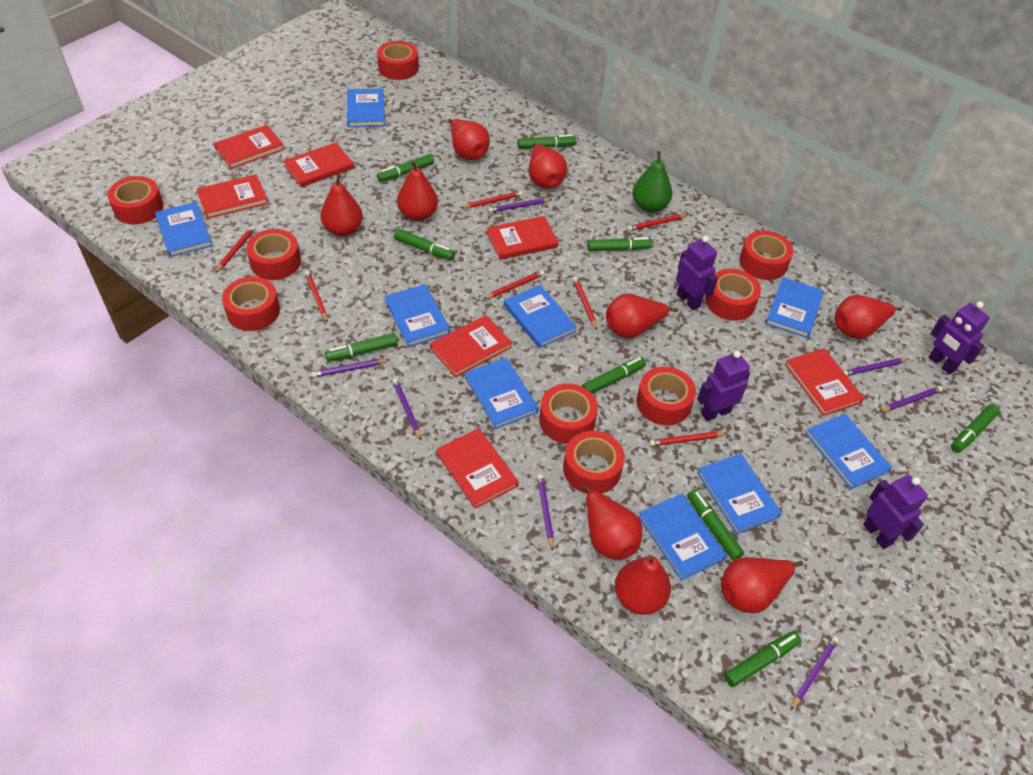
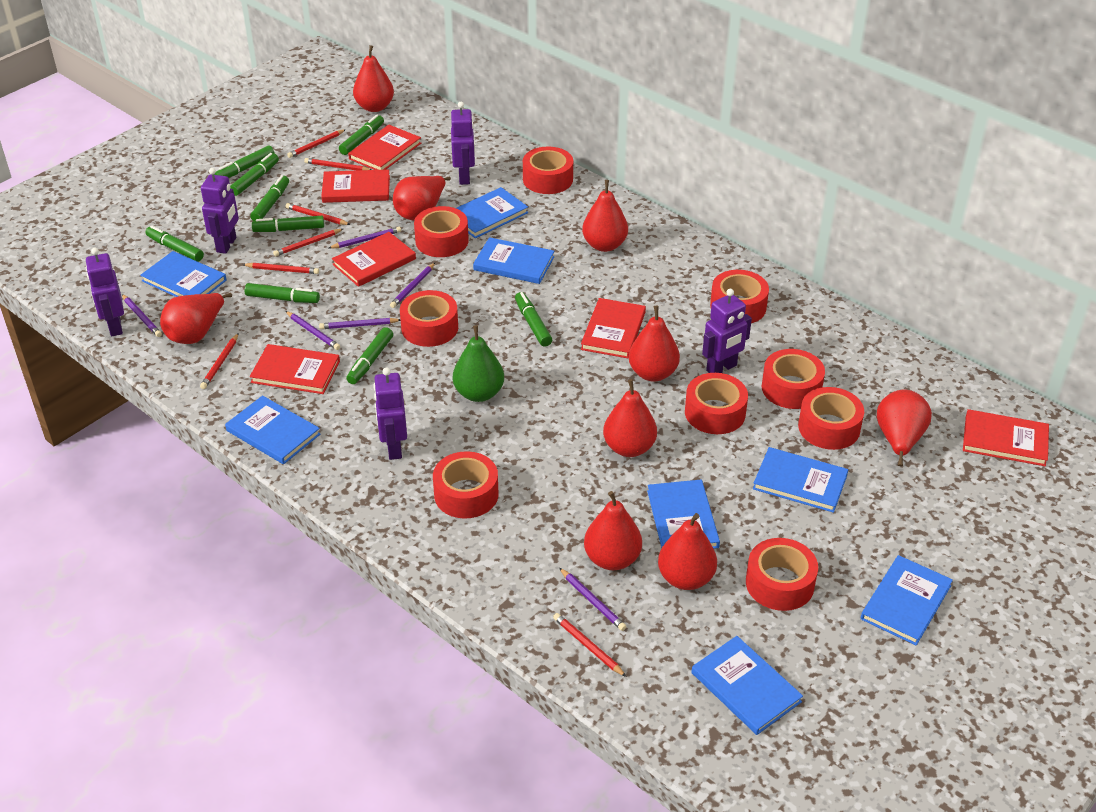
blue book: 9 -> 8
purple pencil: 7 -> 6
purple robot: 4 -> 5
red book: 7 -> 6

